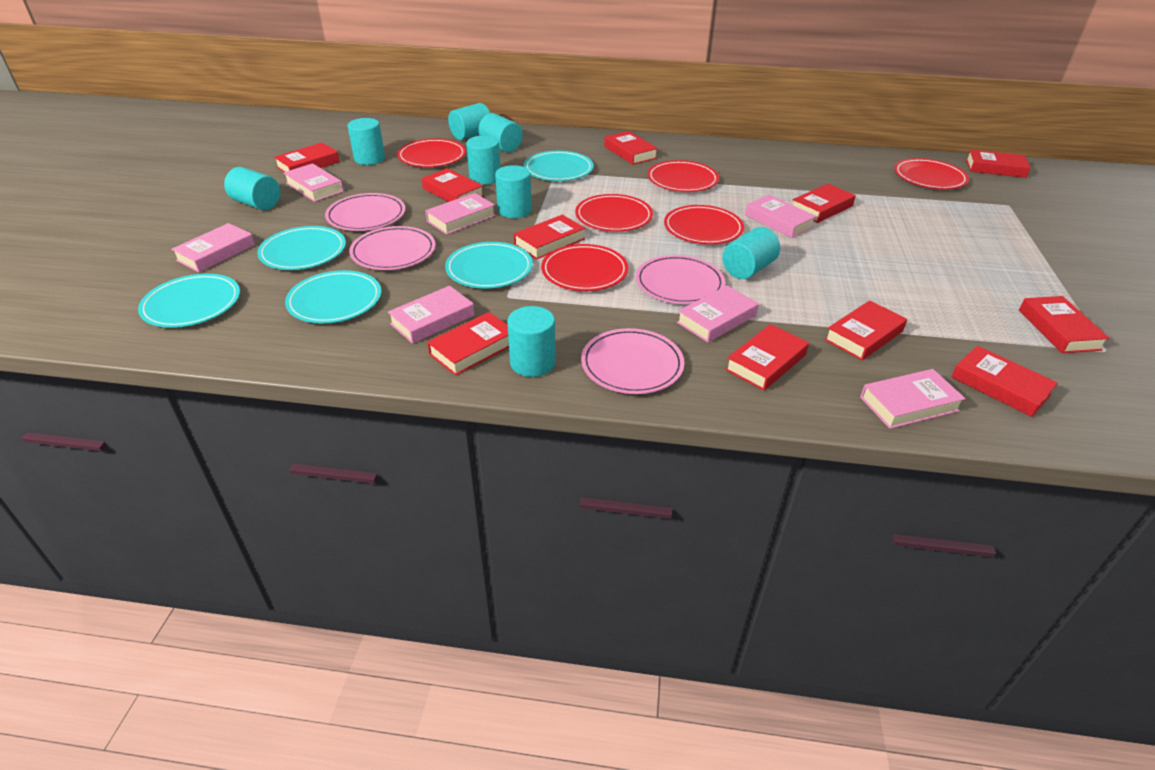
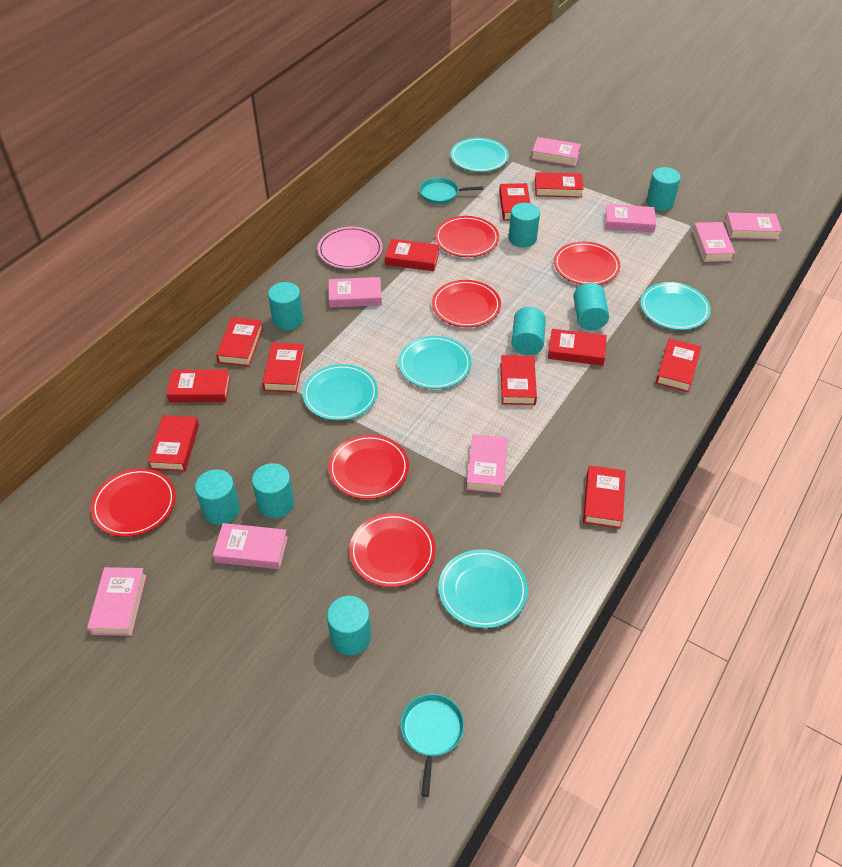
pink book: 7 -> 8
pink plate: 4 -> 1
turquoise pan: 0 -> 2

